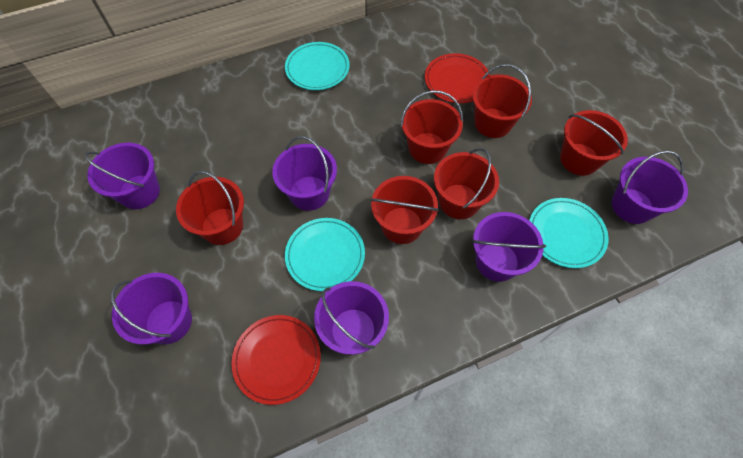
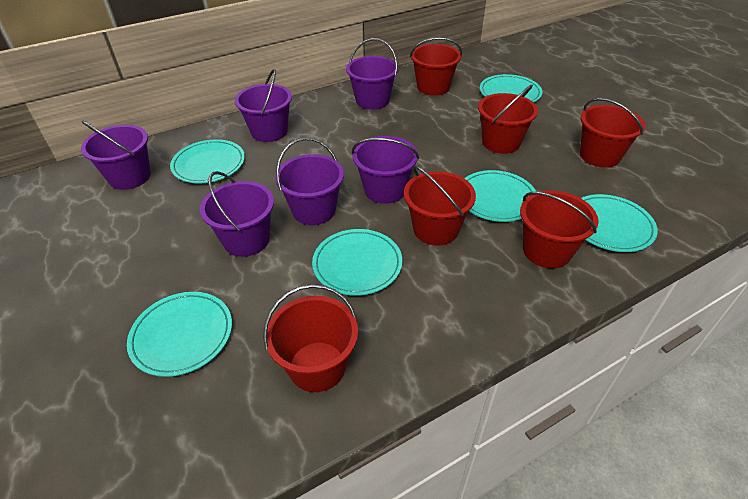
red plate: 2 -> 0
turquoise plate: 3 -> 6

